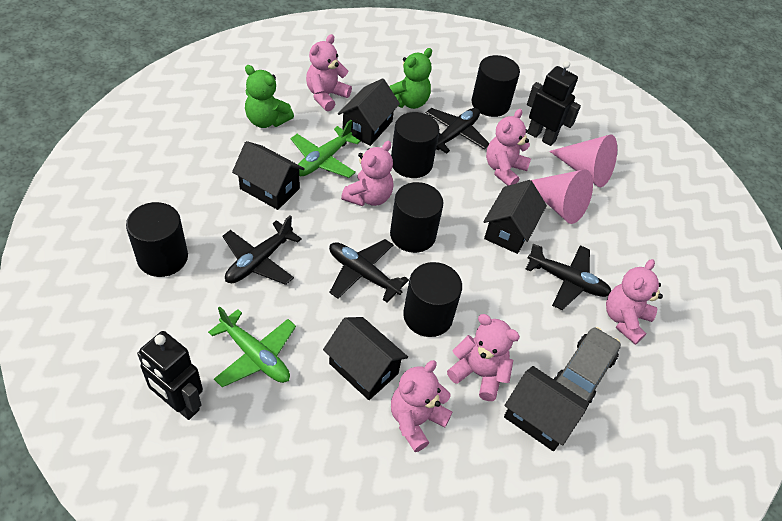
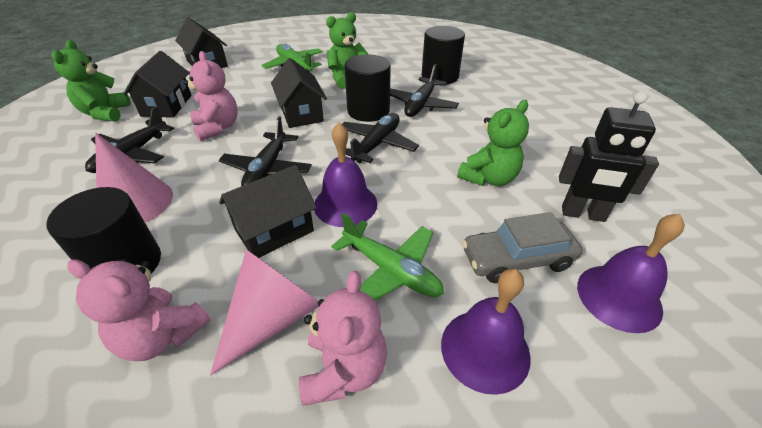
black cylinder: 5 -> 3
black house: 5 -> 4
black robot: 2 -> 1
green teddy bear: 2 -> 3
pink teddy bear: 6 -> 3
purple bell: 0 -> 3

